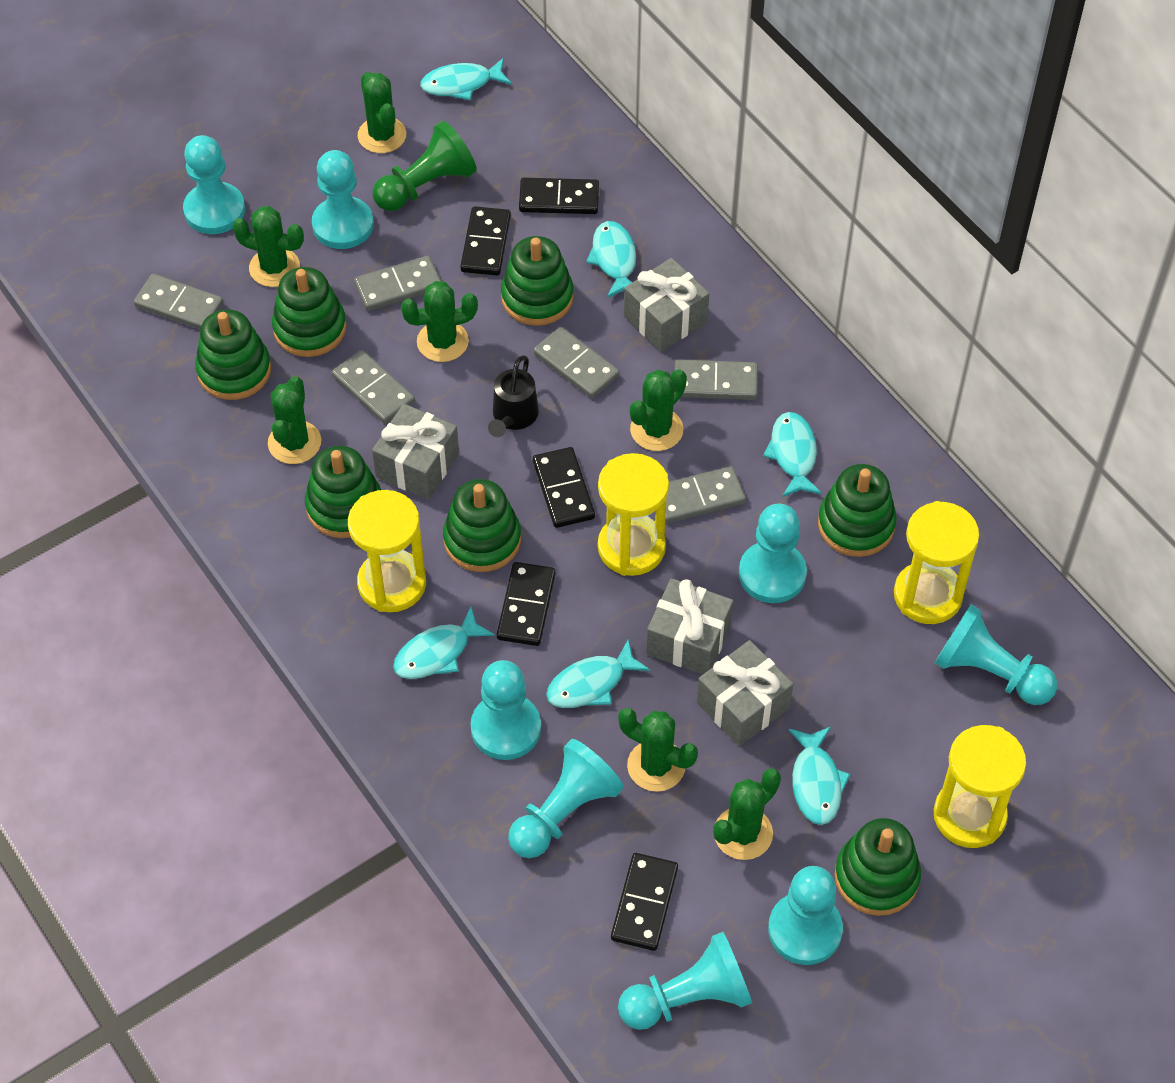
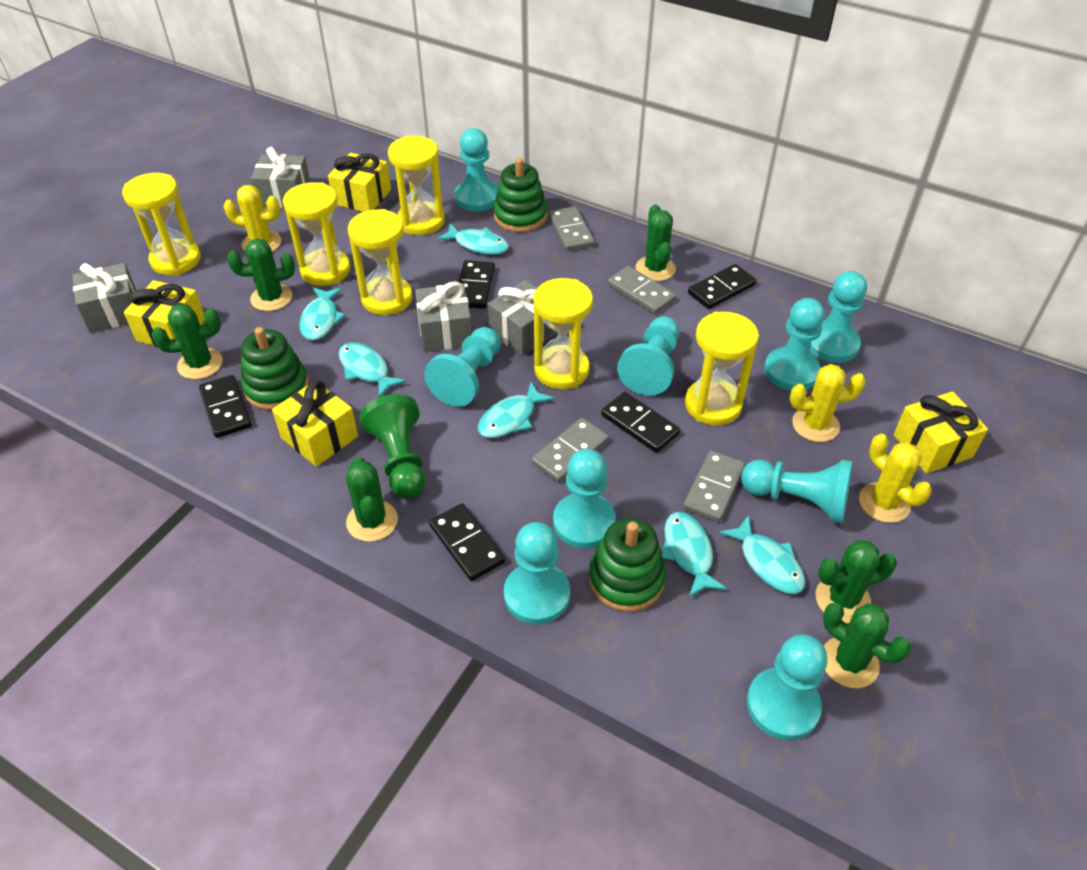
black watering can: 1 -> 0
green cactus: 7 -> 6
green stacking toy: 7 -> 3
grey domino: 6 -> 4
turquoise pawn: 8 -> 9
yellow cactus: 0 -> 3
yellow gift: 0 -> 4
yellow hourglass: 4 -> 6

